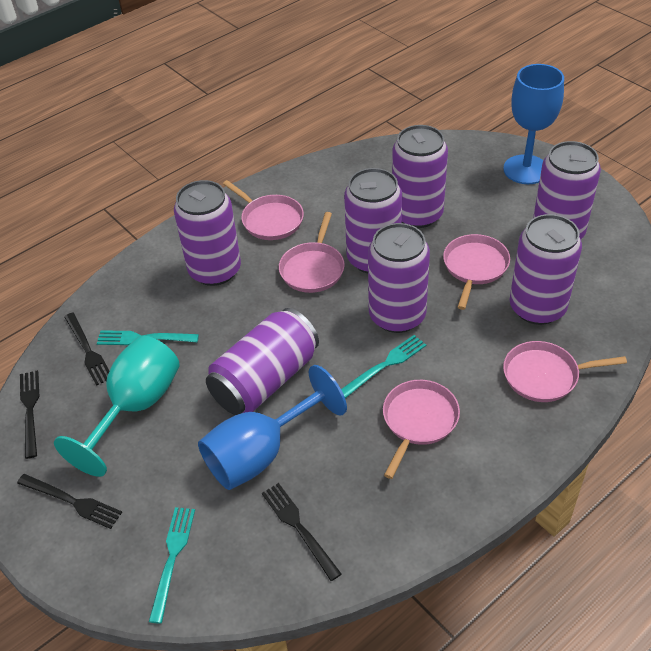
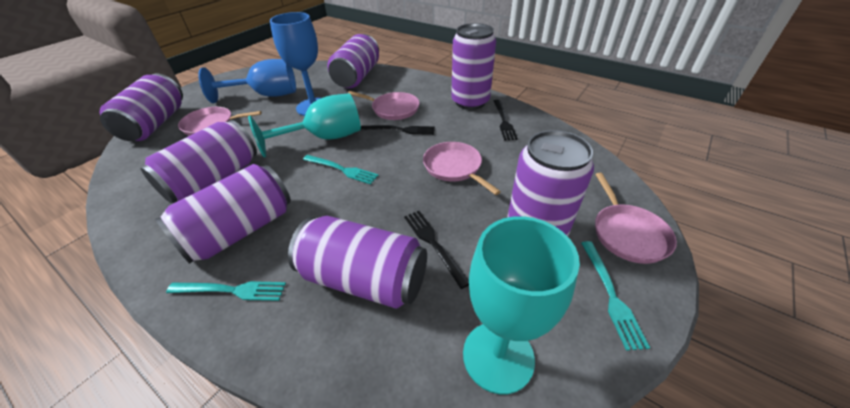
black fork: 4 -> 3
pink pan: 5 -> 4
turquoise goblet: 1 -> 2

